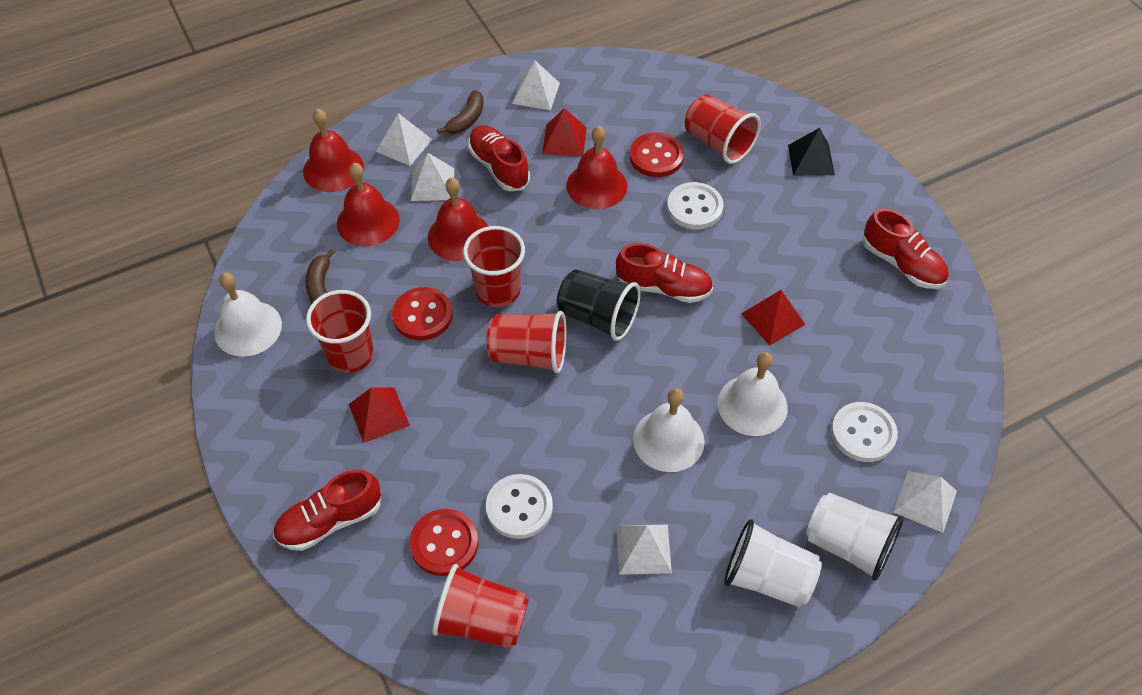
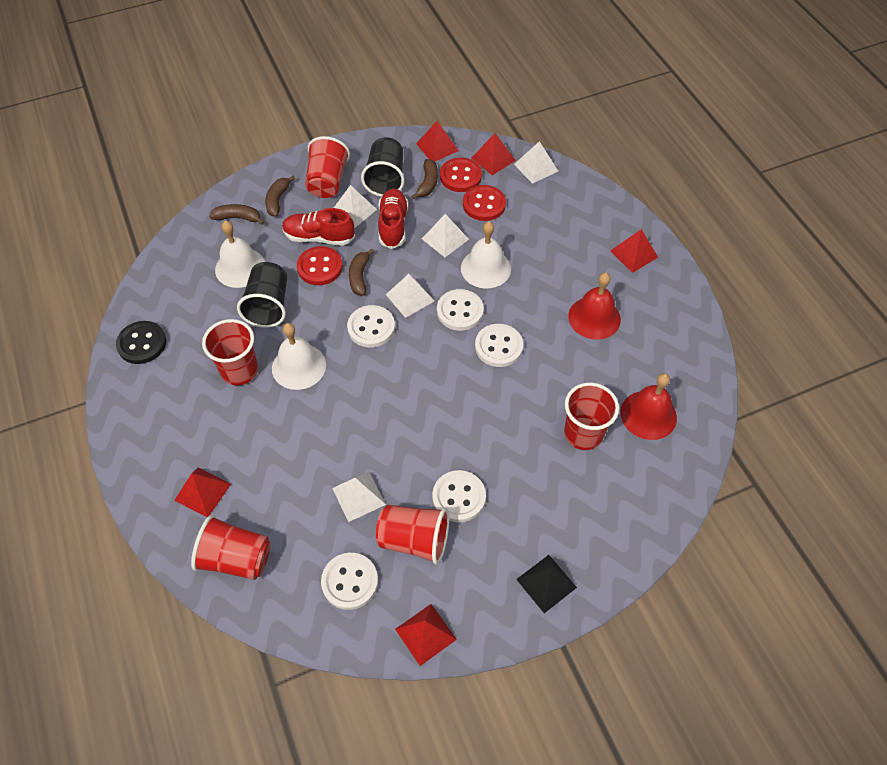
black button: 0 -> 1
black cup: 1 -> 2
brown banana: 2 -> 4
red bell: 4 -> 2
red pyramid: 3 -> 5
red shoe: 4 -> 2
white button: 3 -> 5
white cup: 2 -> 0

